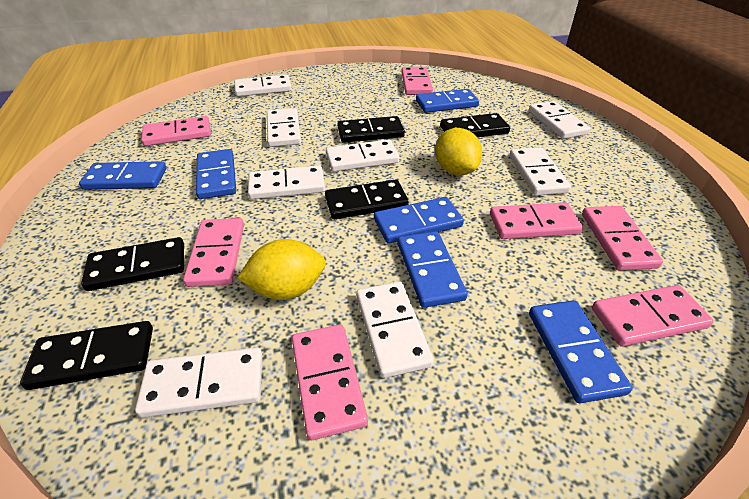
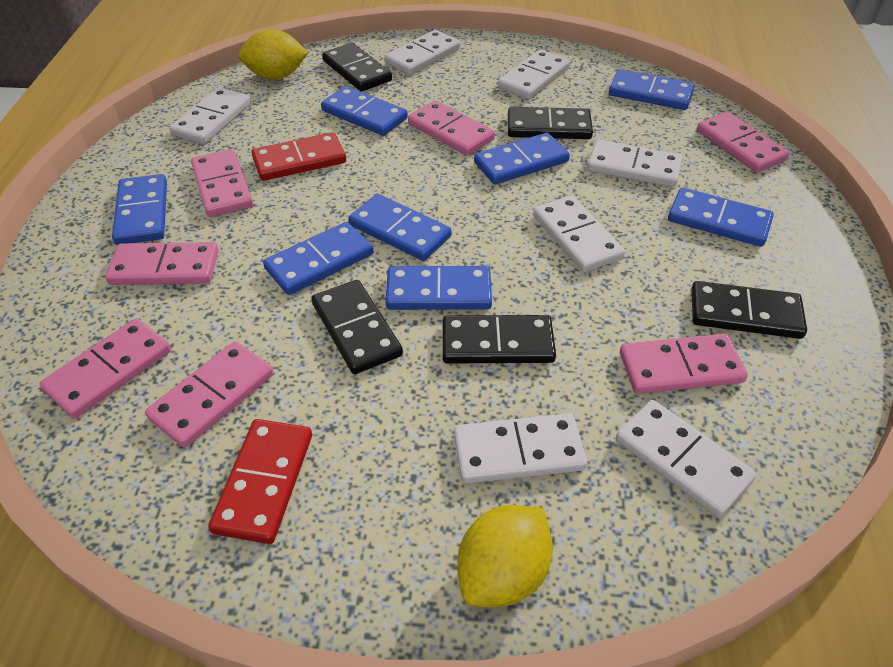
blue domino: 6 -> 8
red domino: 0 -> 2
white domino: 8 -> 7

